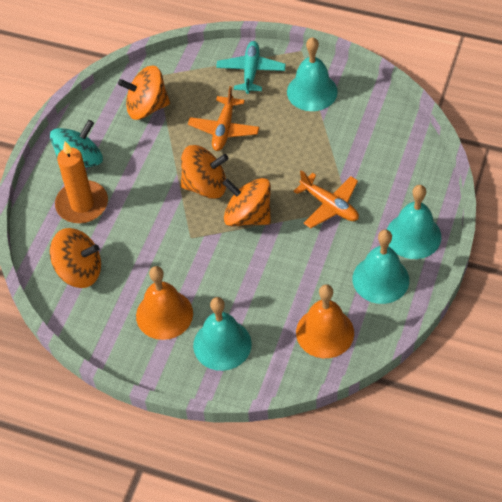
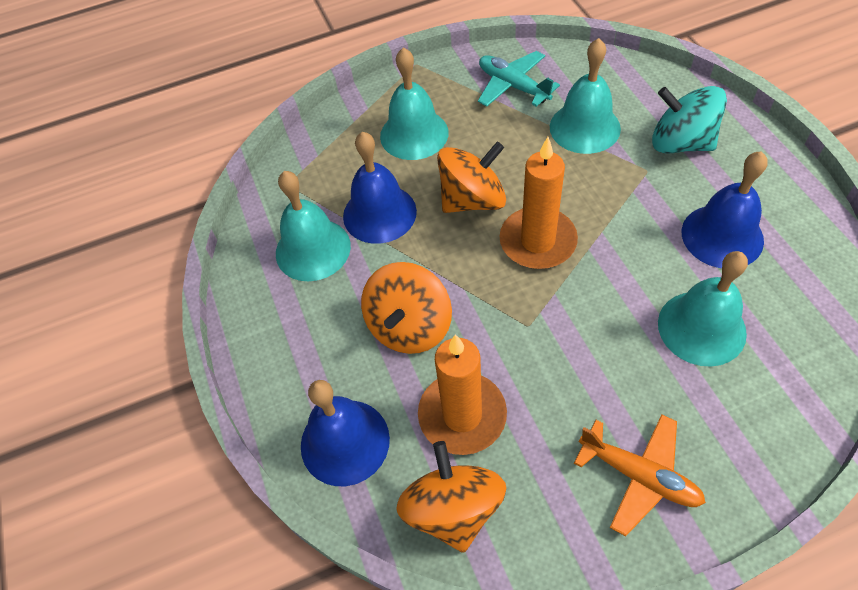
blue bell: 0 -> 3
orange bell: 2 -> 0
orange candle: 1 -> 2
orange plane: 2 -> 1
orange spinning top: 4 -> 3

